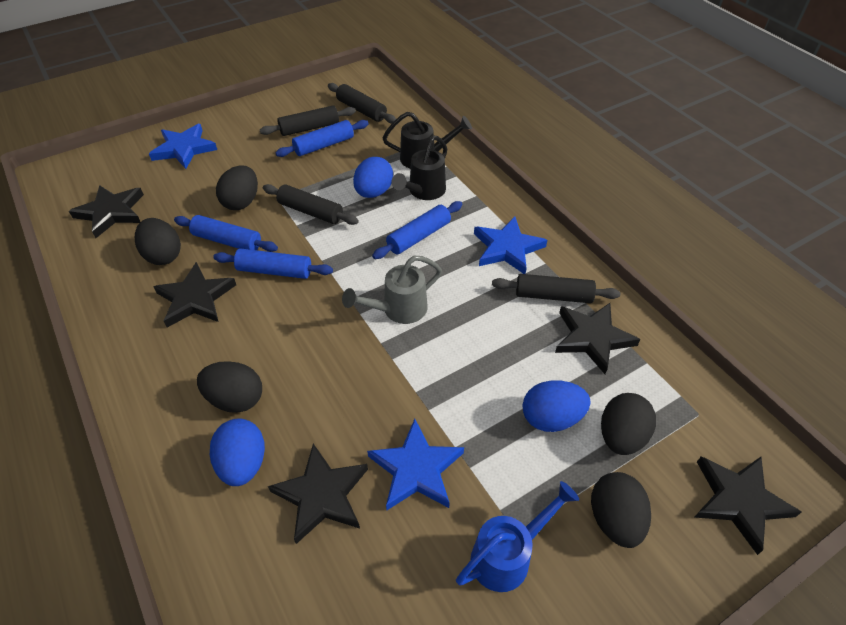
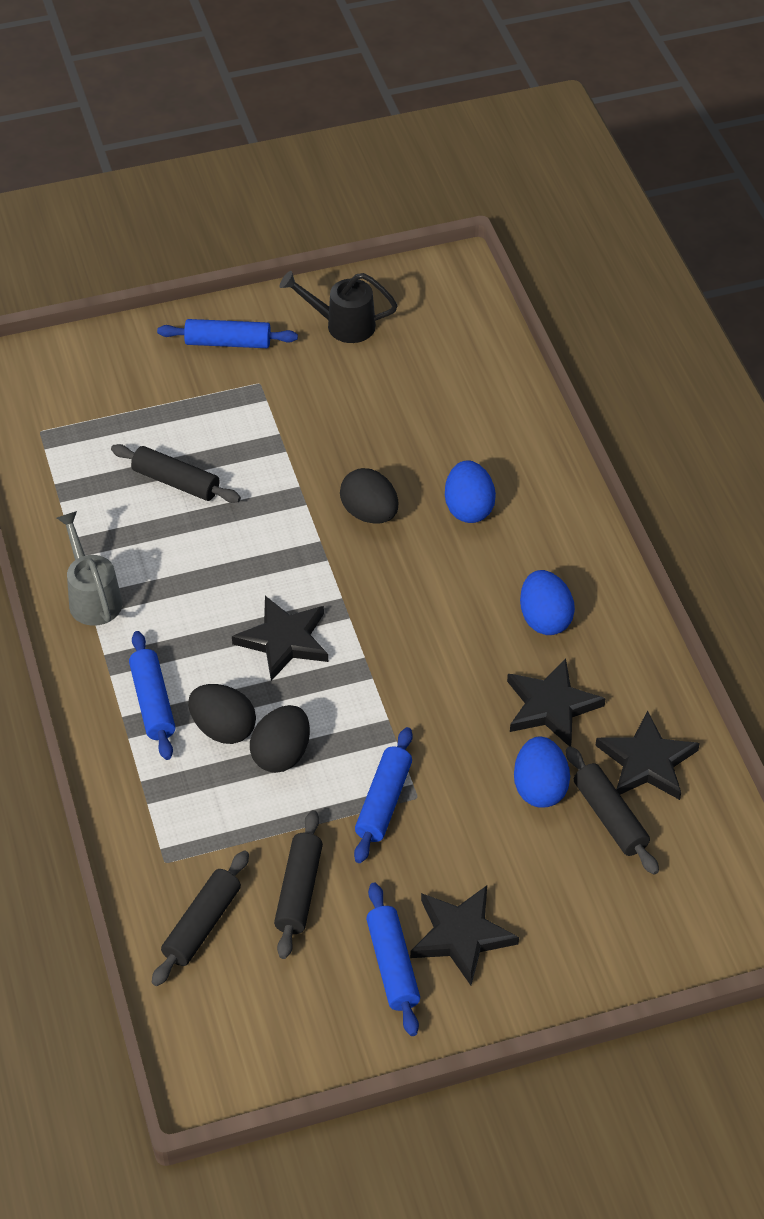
black egg: 5 -> 3
black star: 5 -> 4
black watering can: 2 -> 1
blue star: 3 -> 0
blue watering can: 1 -> 0

